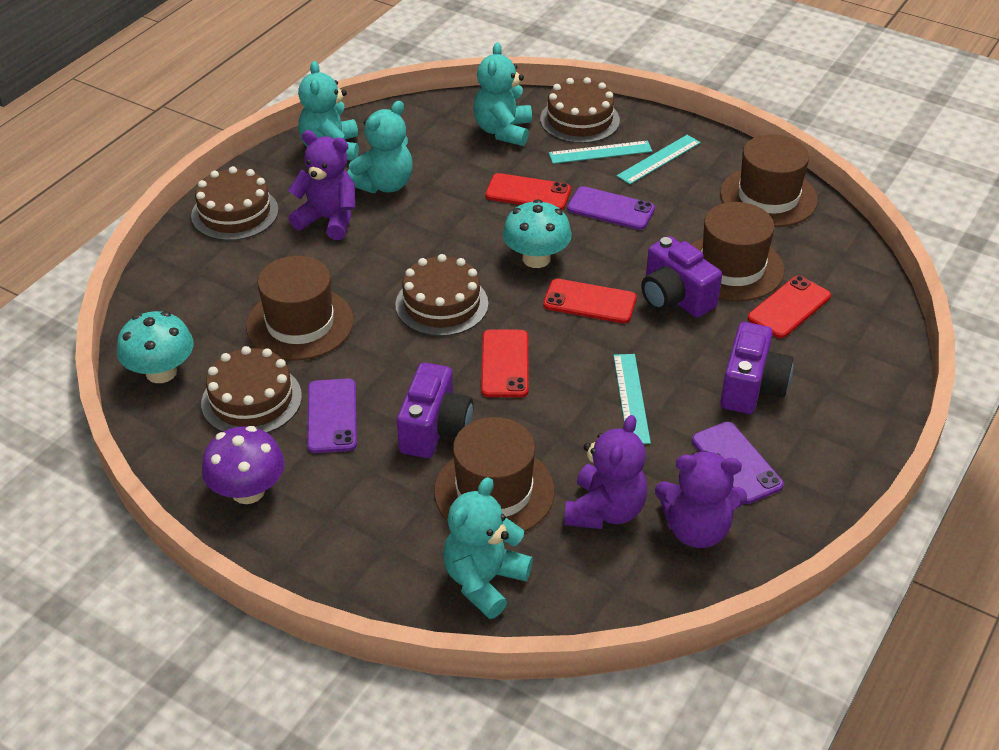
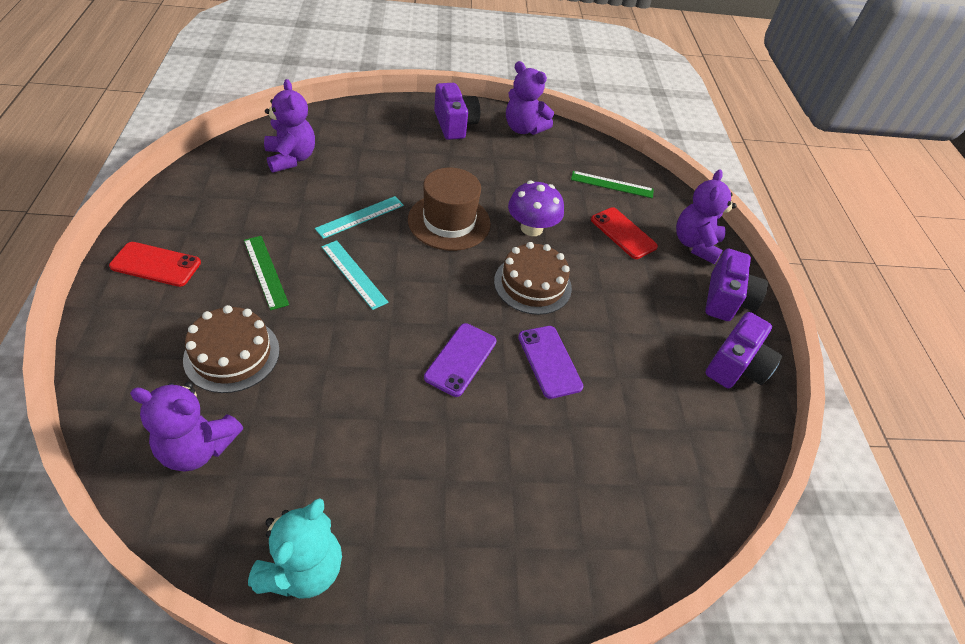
brown cake: 4 -> 2
brown hat: 4 -> 1
green ruler: 0 -> 2
purple phone: 3 -> 2
purple teddy bear: 3 -> 4
red phone: 4 -> 2
turquoise mushroom: 2 -> 0
turquoise ruler: 3 -> 2
turquoise teddy bear: 4 -> 1

